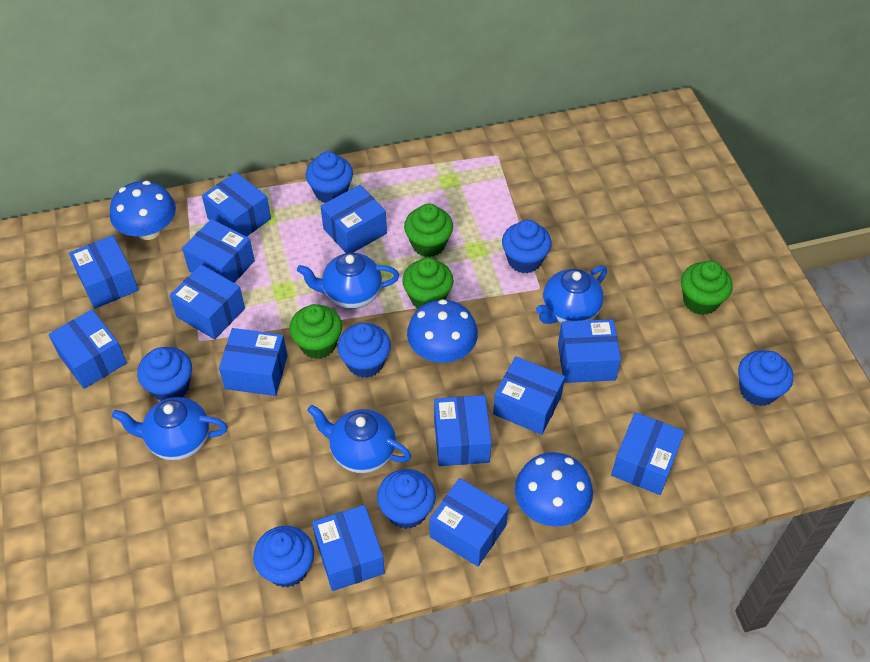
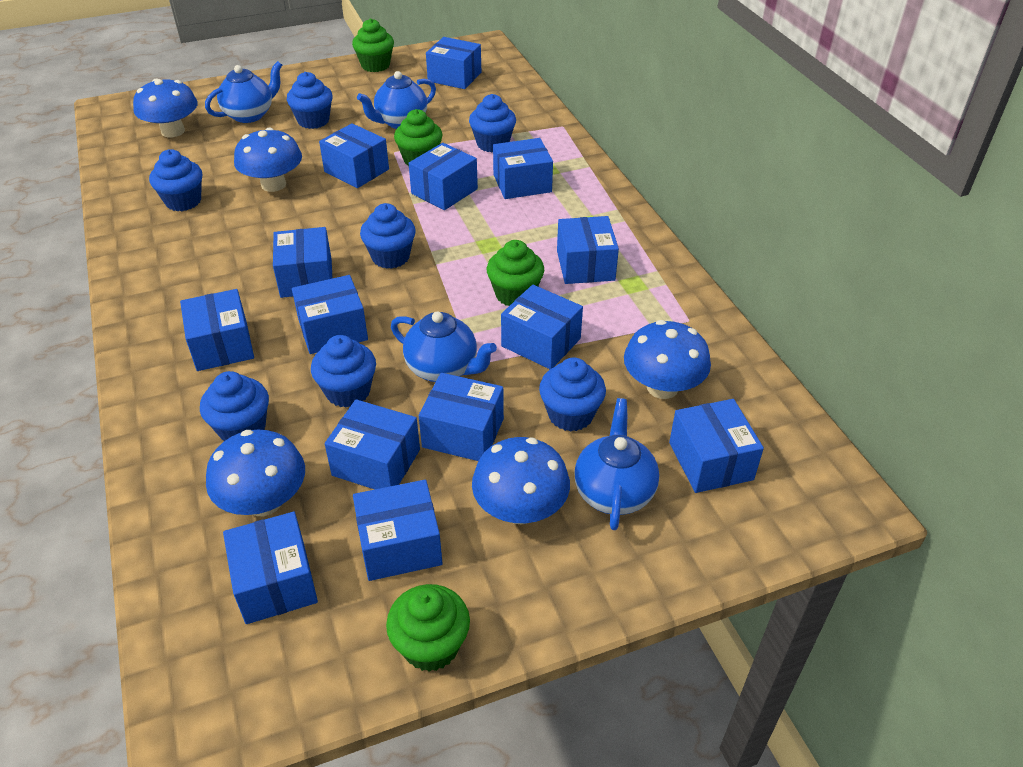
blue box: 13 -> 14
blue mushroom: 3 -> 5

